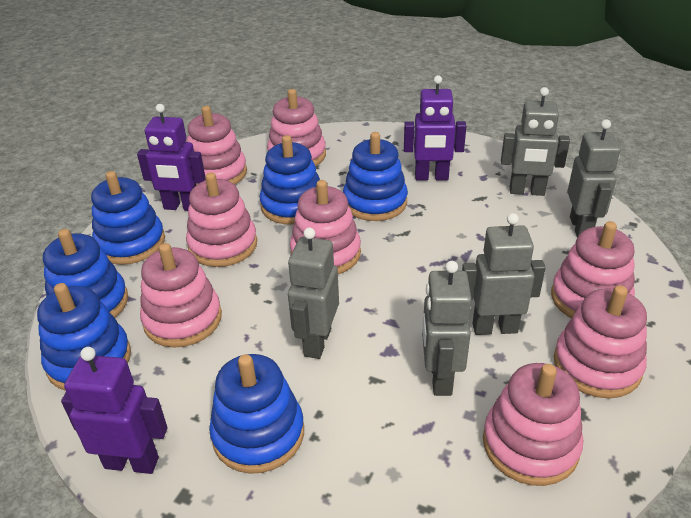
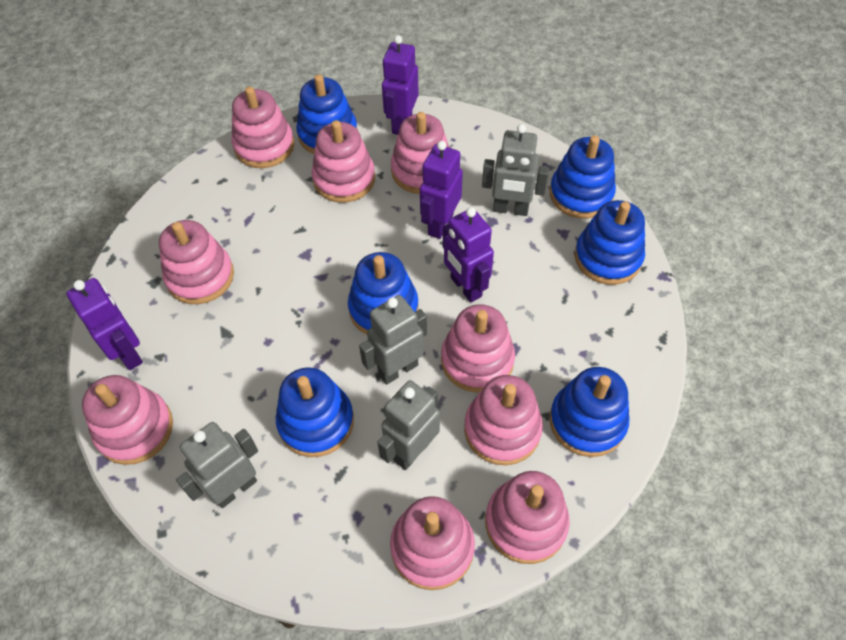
grey robot: 5 -> 4
pink stacking toy: 8 -> 9
purple robot: 3 -> 4

